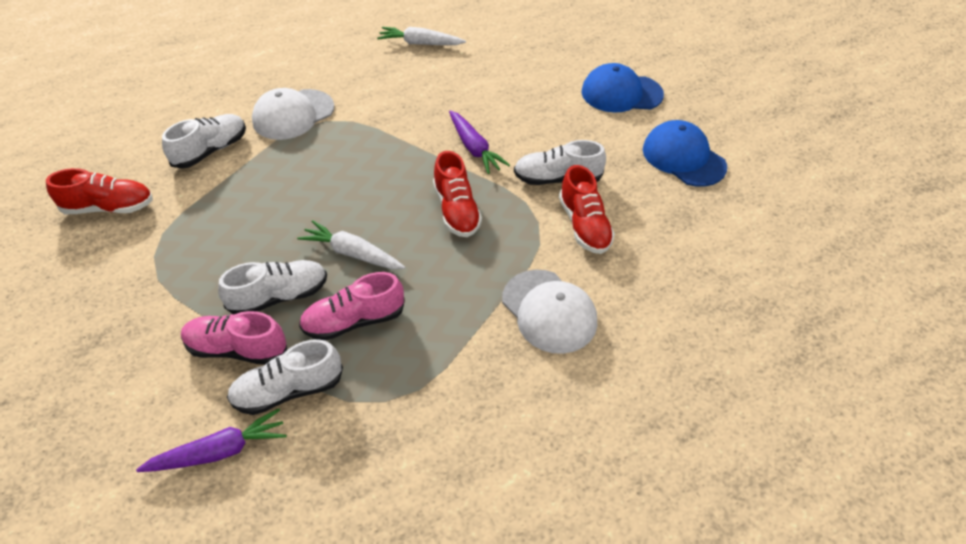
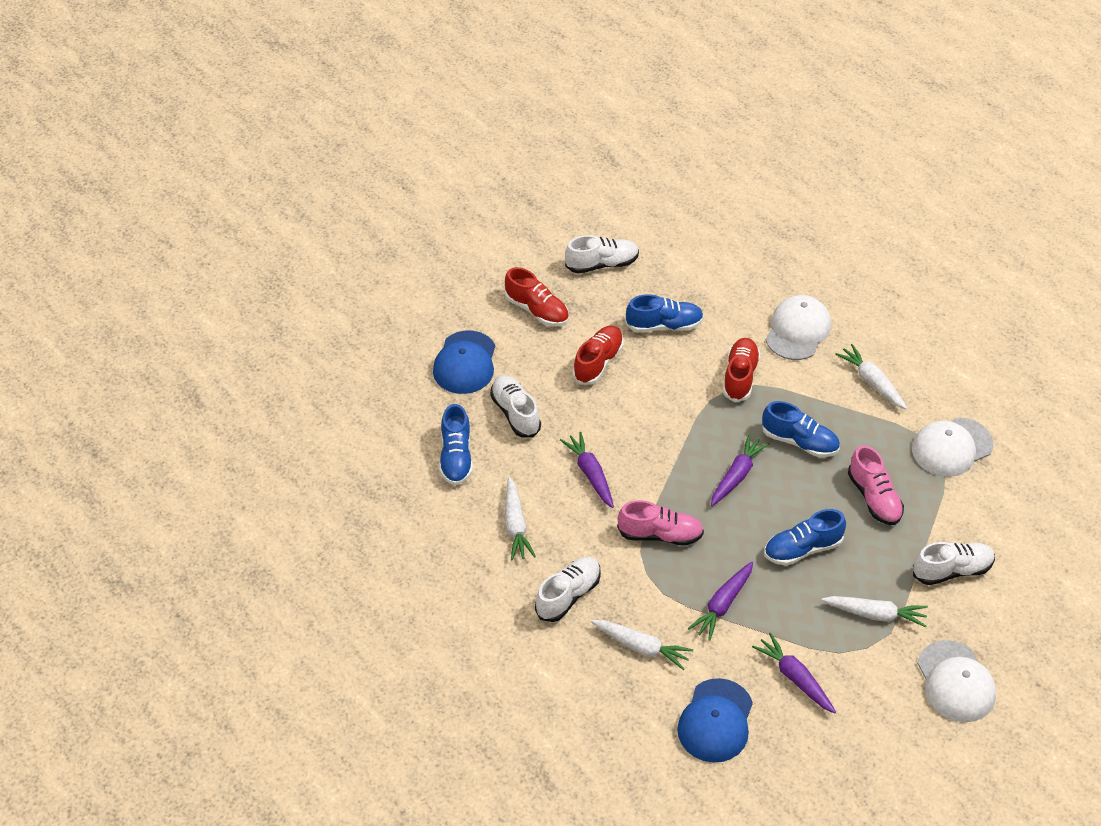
blue shoe: 0 -> 4
purple carrot: 2 -> 4
white cap: 2 -> 3
white carrot: 2 -> 4

